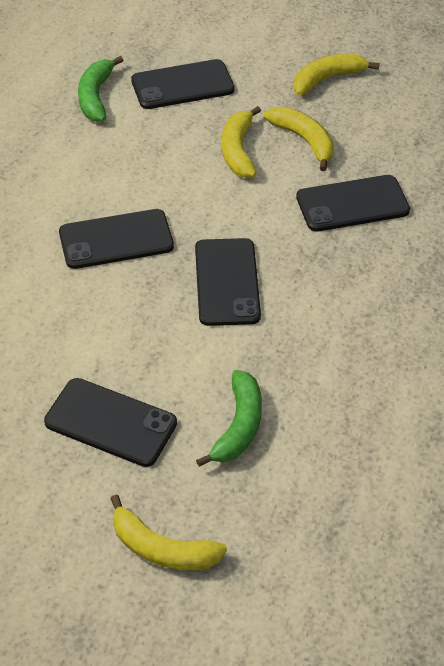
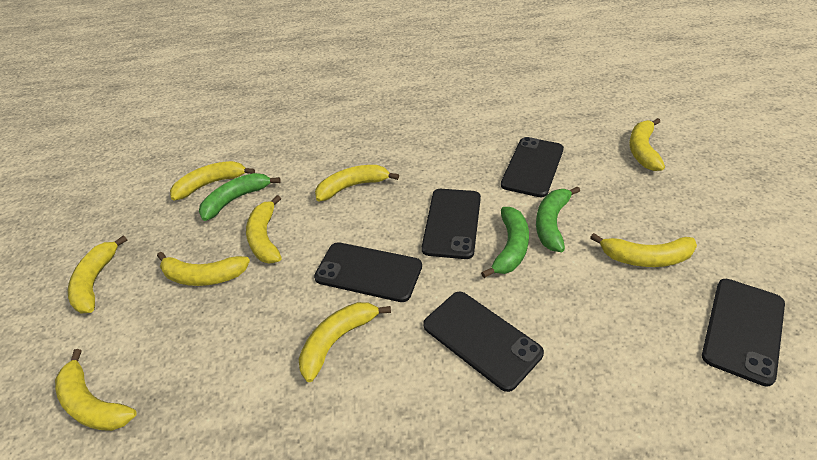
green banana: 2 -> 3
yellow banana: 4 -> 9

